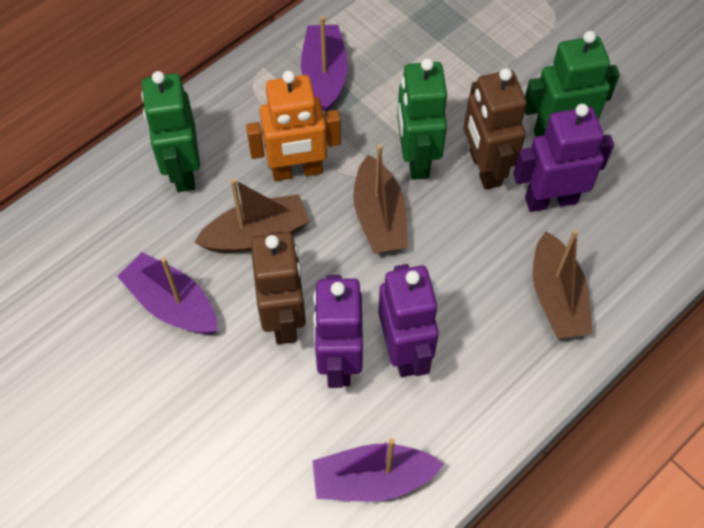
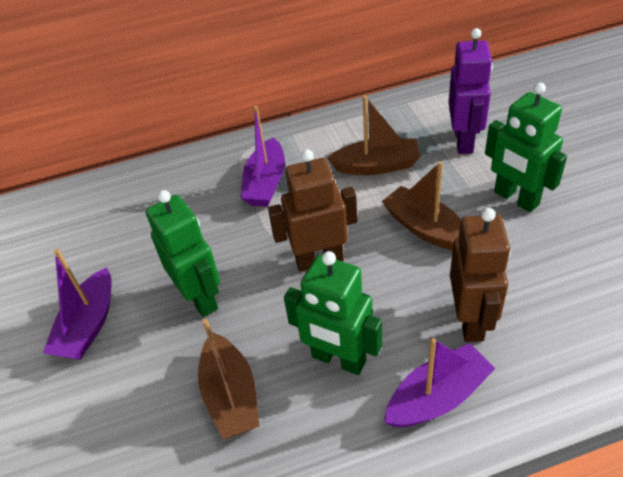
orange robot: 1 -> 0
purple robot: 3 -> 1

